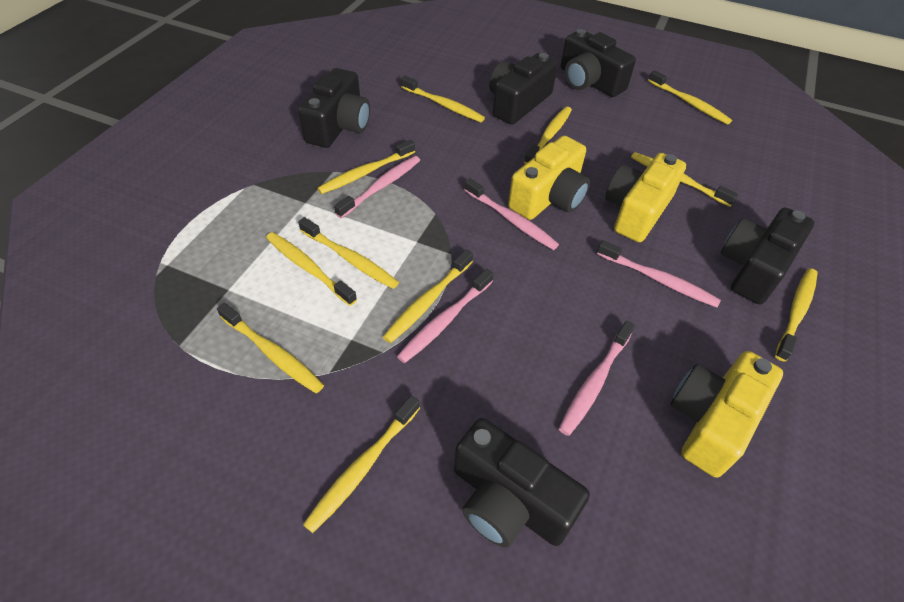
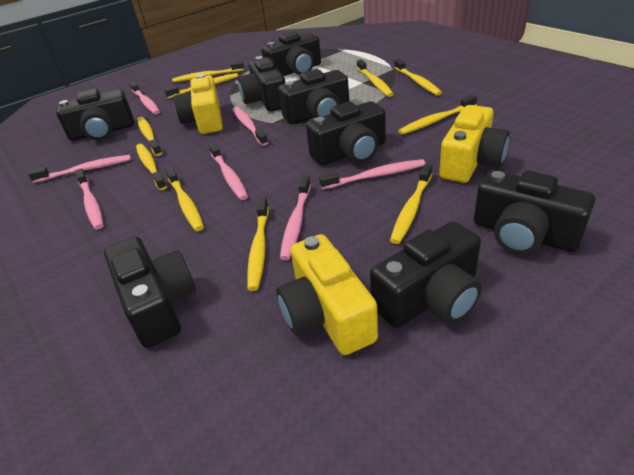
black camera: 5 -> 8
pink toothbrush: 5 -> 7
yellow toothbrush: 11 -> 10

